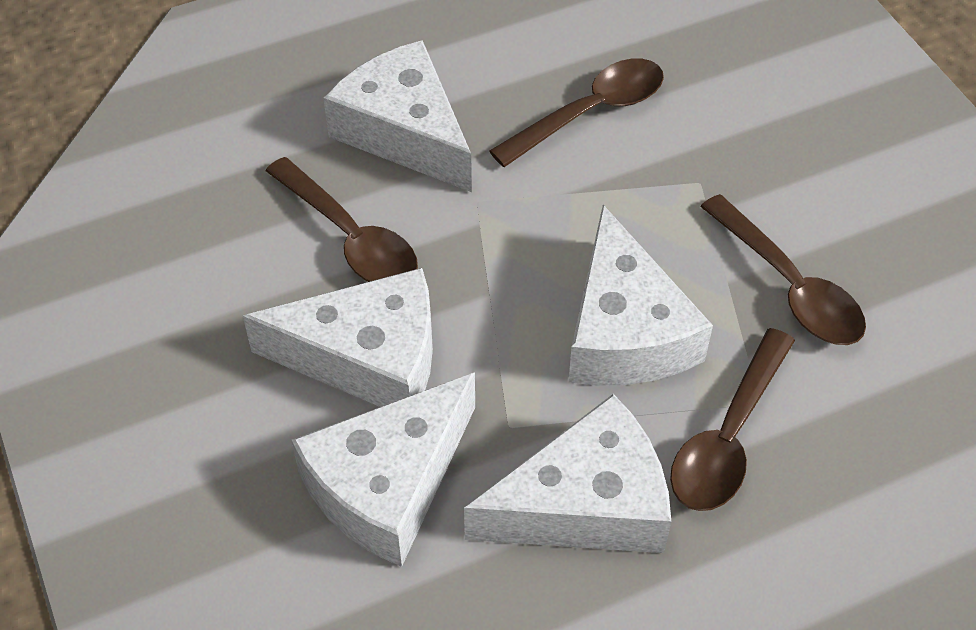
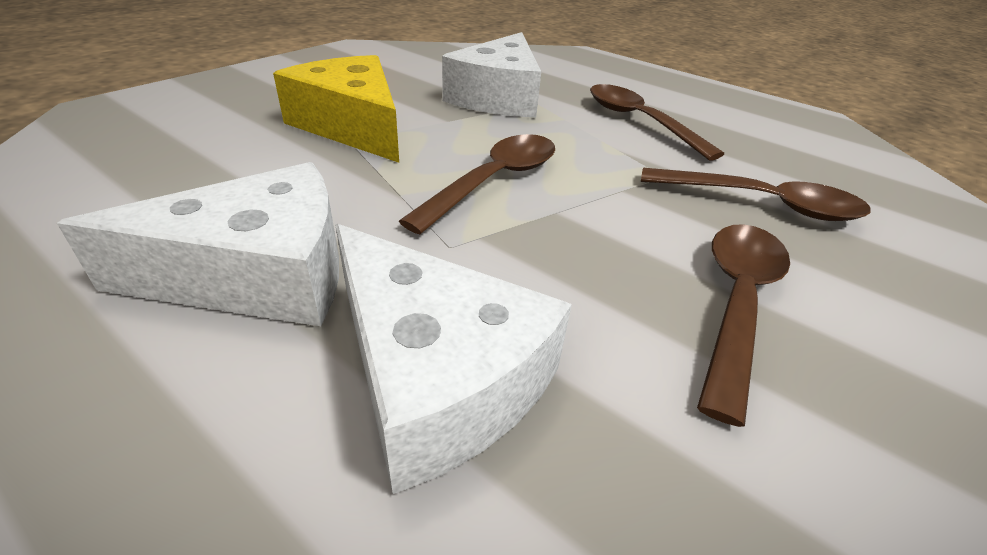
white cheese: 5 -> 3
yellow cheese: 0 -> 1

